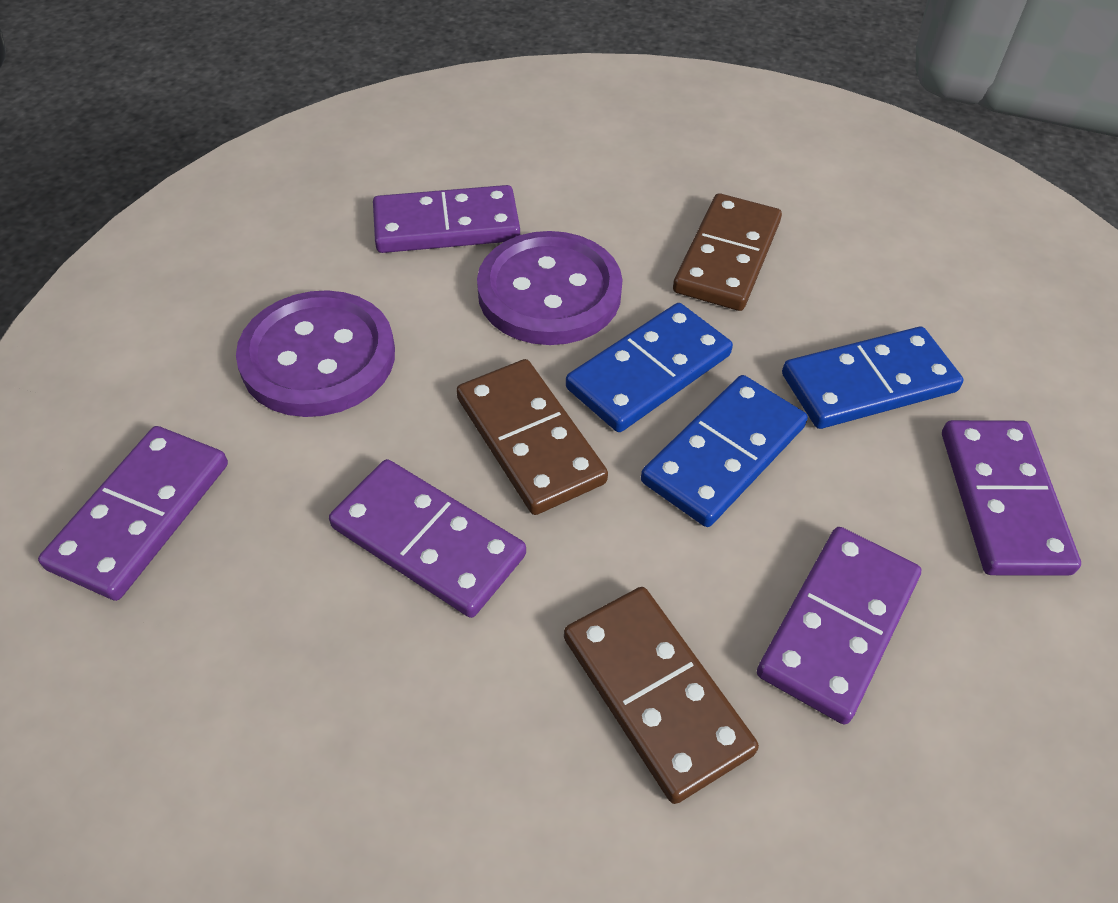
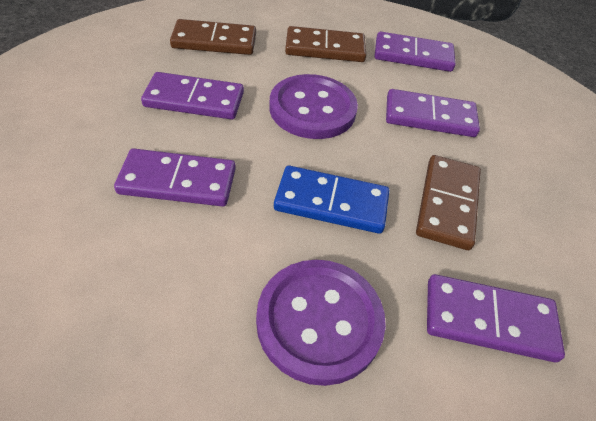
blue domino: 3 -> 1

